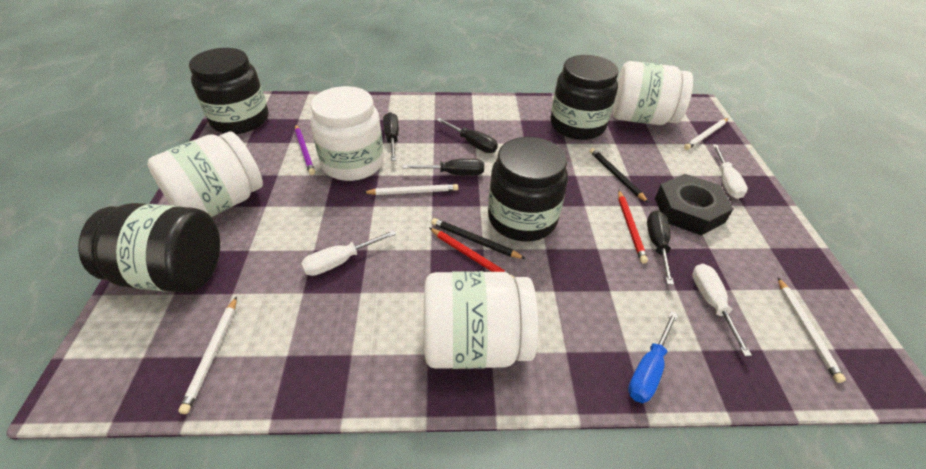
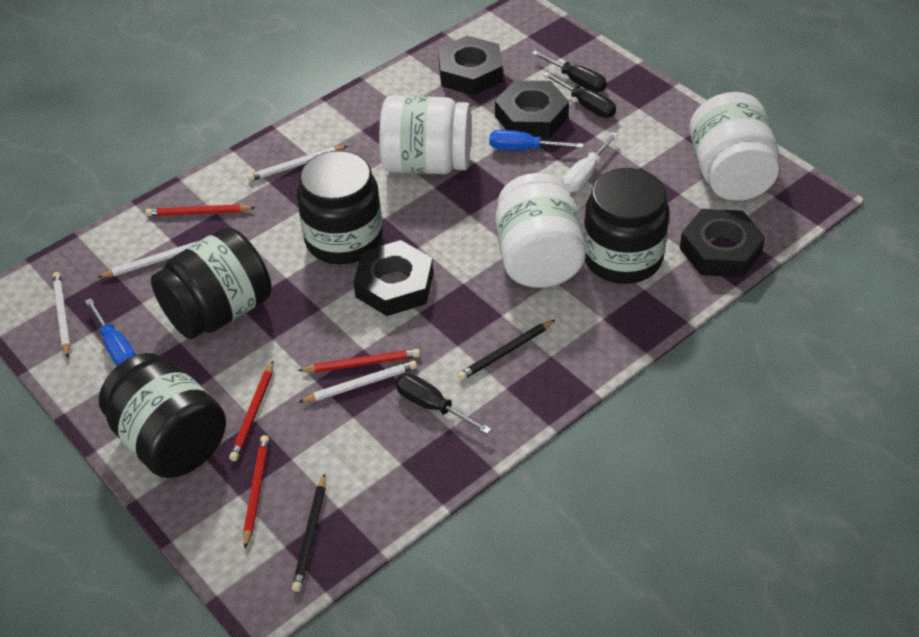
black nut: 1 -> 4
black screwdriver: 4 -> 3
blue screwdriver: 1 -> 2
purple pencil: 1 -> 0
red pencil: 2 -> 4
white jar: 4 -> 3
white screwdriver: 3 -> 1

